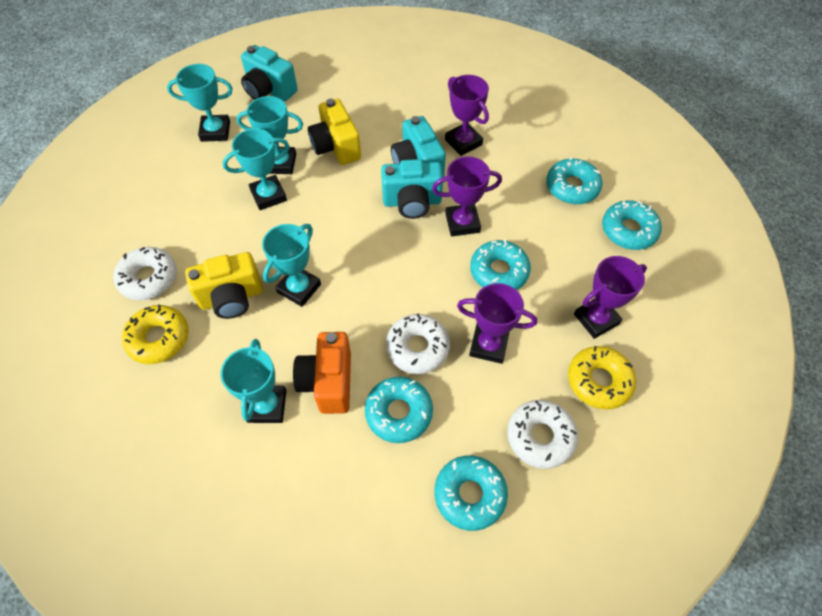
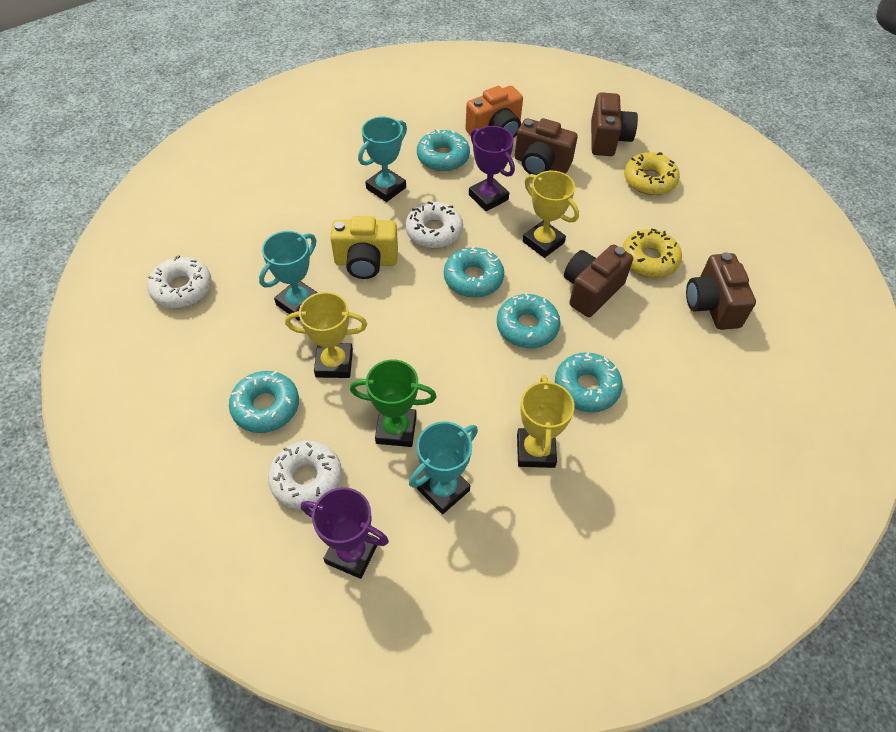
brown camera: 0 -> 4
green trophy: 0 -> 1
purple trophy: 4 -> 2
turquoise camera: 3 -> 0
turquoise trophy: 5 -> 3
yellow camera: 2 -> 1
yellow trophy: 0 -> 3

